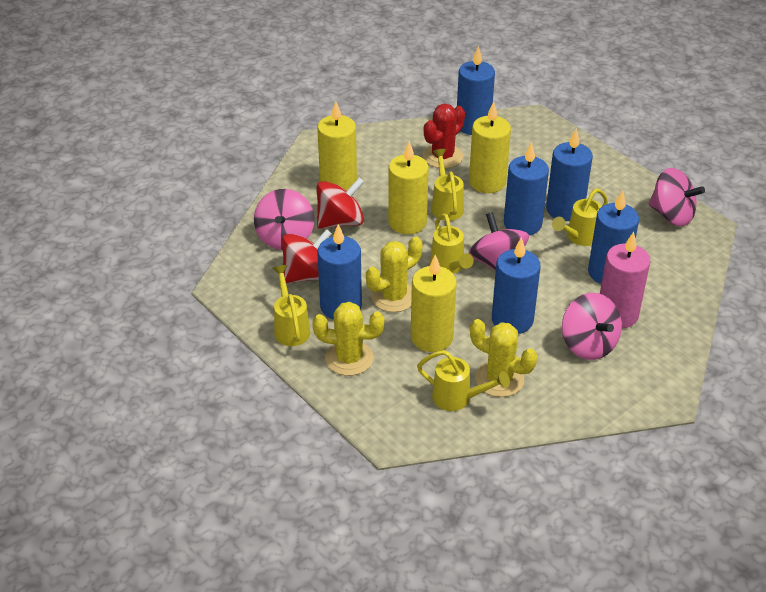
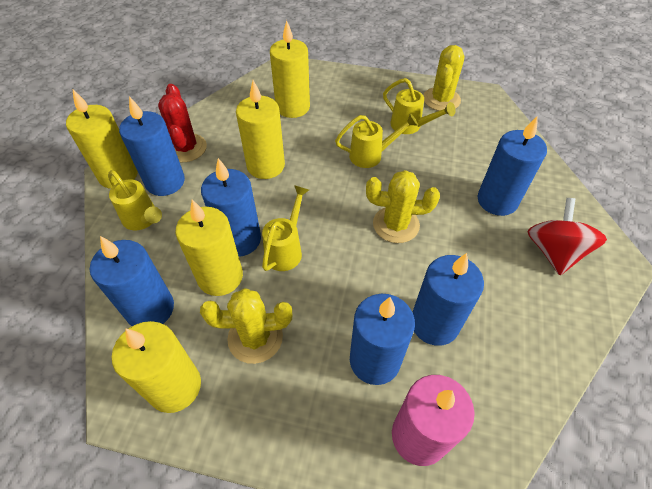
pink spinning top: 4 -> 0
red spinning top: 2 -> 1
yellow candle: 4 -> 5
yellow watering can: 5 -> 4

